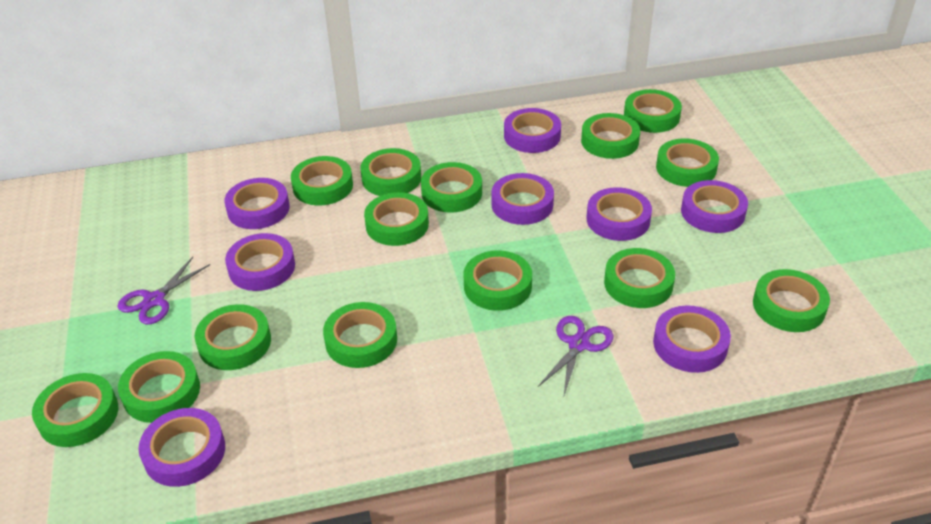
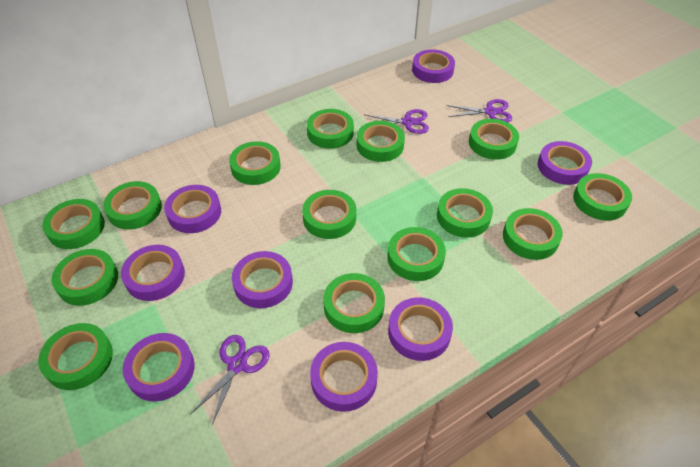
purple scissors: 2 -> 3

